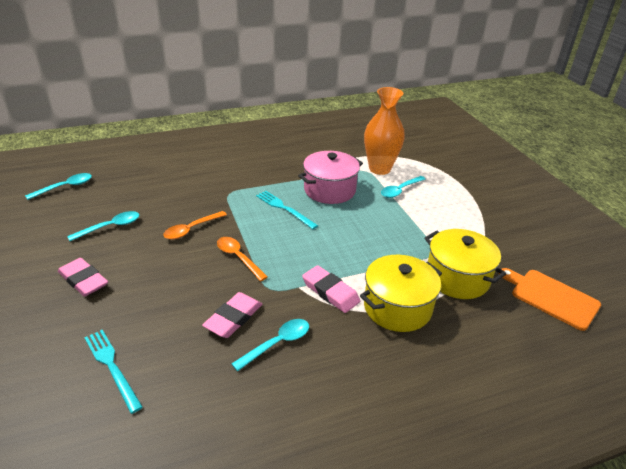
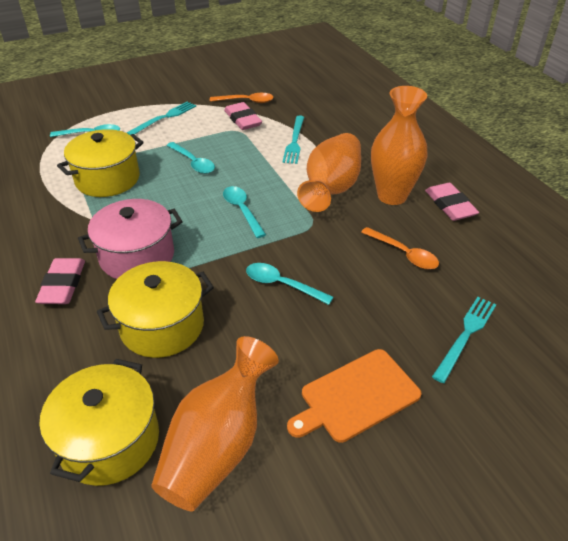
orange vase: 1 -> 3
turquoise fork: 2 -> 3
yellow pot: 2 -> 3

